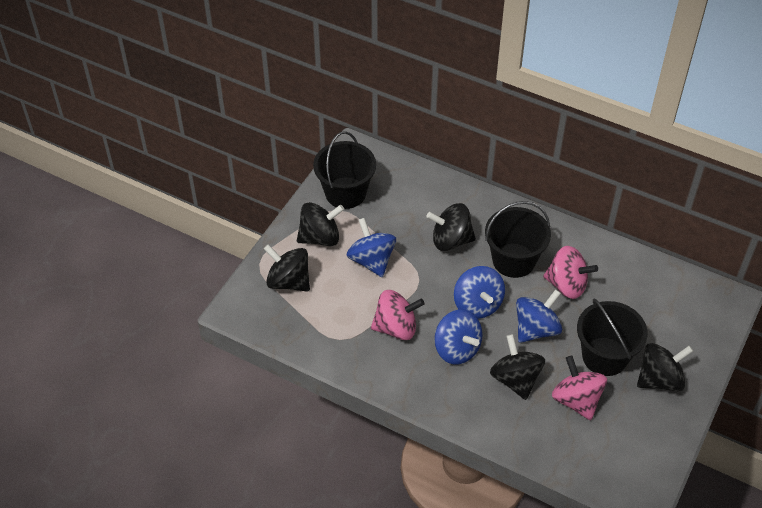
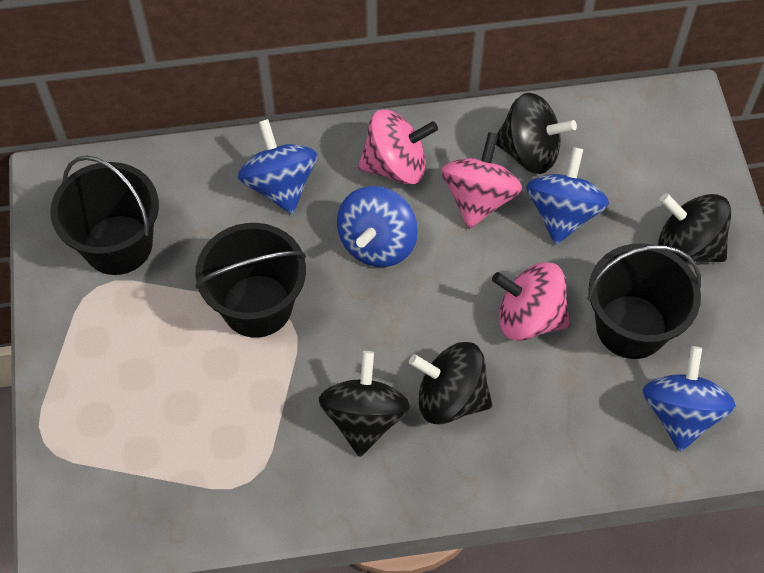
black spinning top: 5 -> 4

